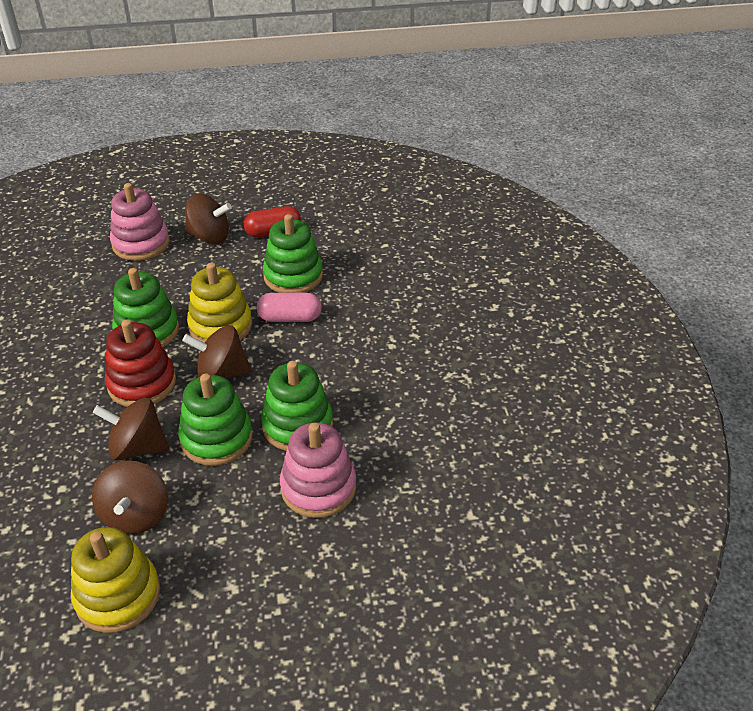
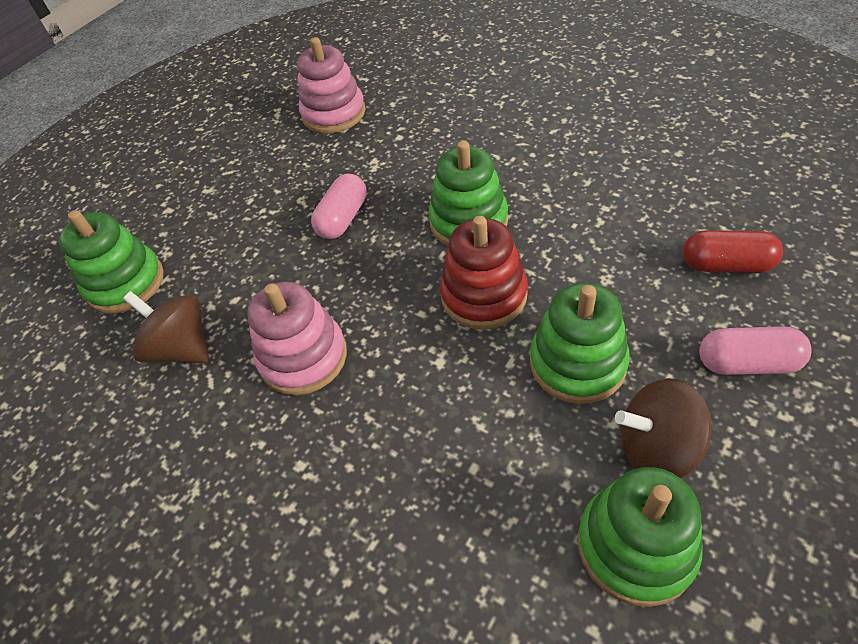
brown spinning top: 4 -> 2
pink capsule: 1 -> 2
yellow stacking toy: 2 -> 0

